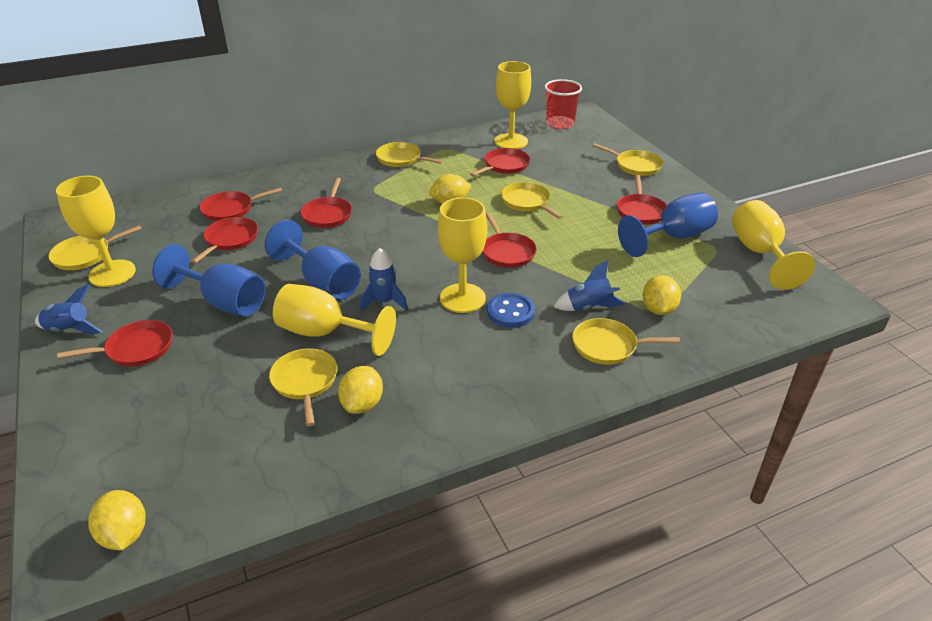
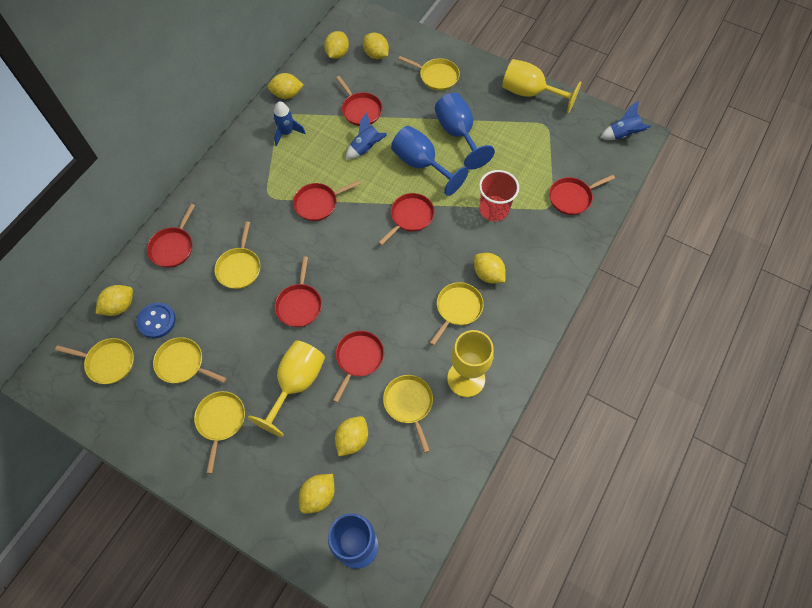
yellow goblet: 5 -> 3
yellow lemon: 4 -> 7
yellow pan: 6 -> 7

